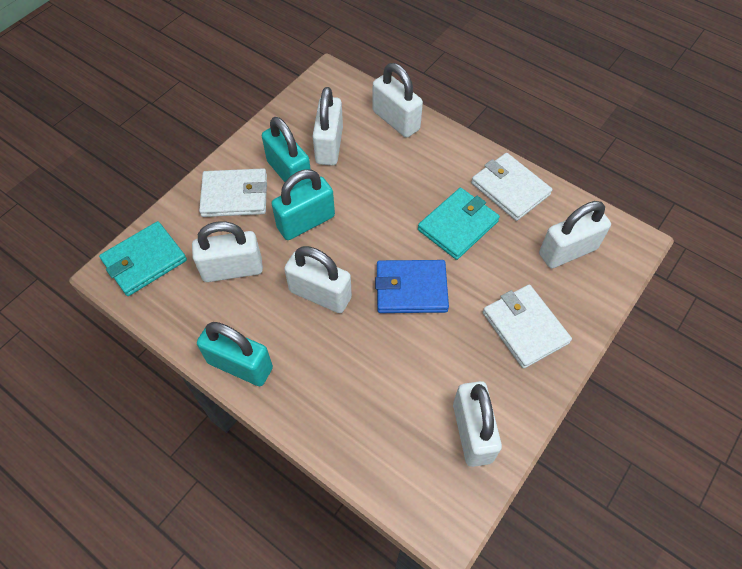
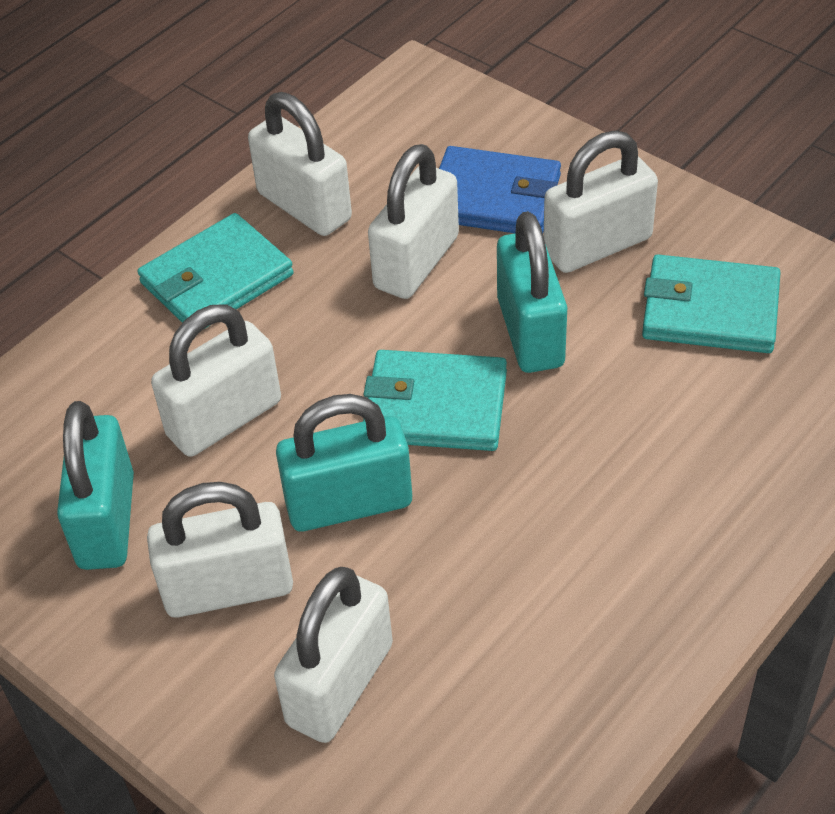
turquoise wallet: 2 -> 3
white wallet: 3 -> 0

